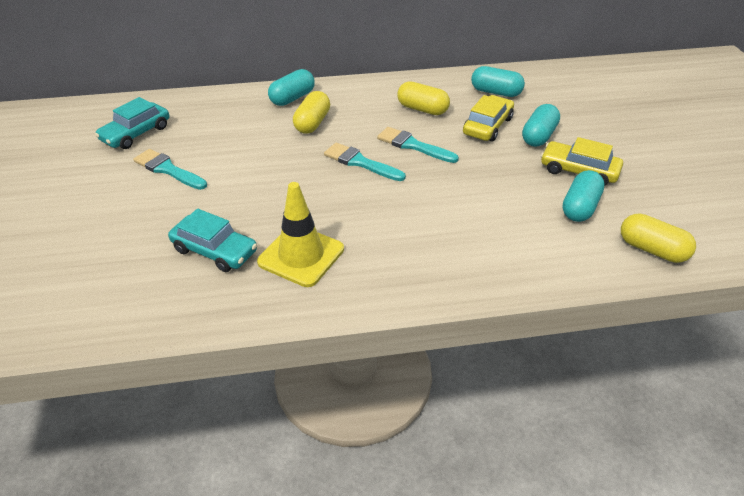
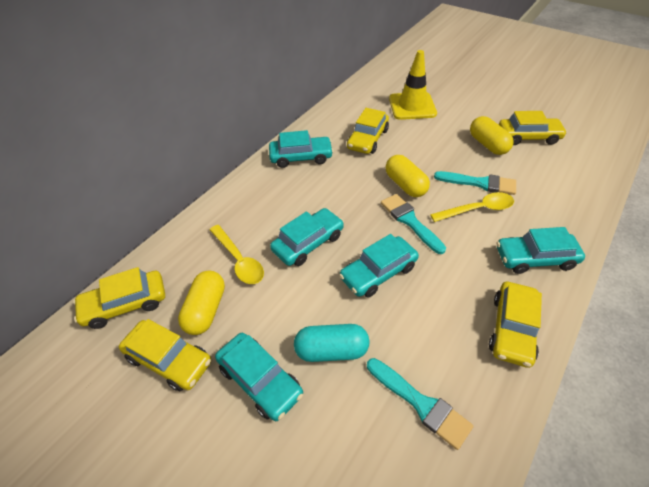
turquoise capsule: 4 -> 1
turquoise car: 2 -> 5
yellow car: 2 -> 5
yellow spoon: 0 -> 2

